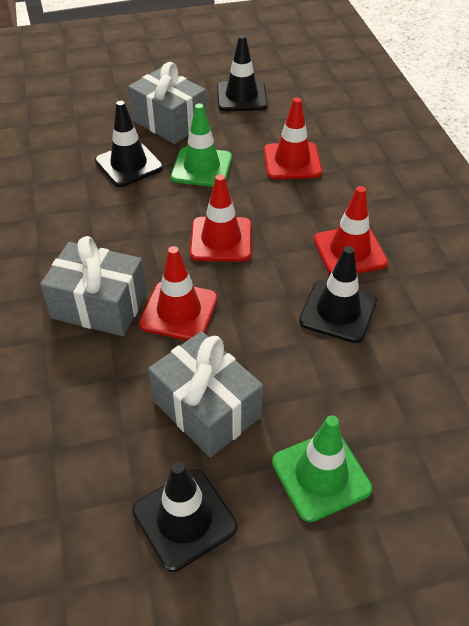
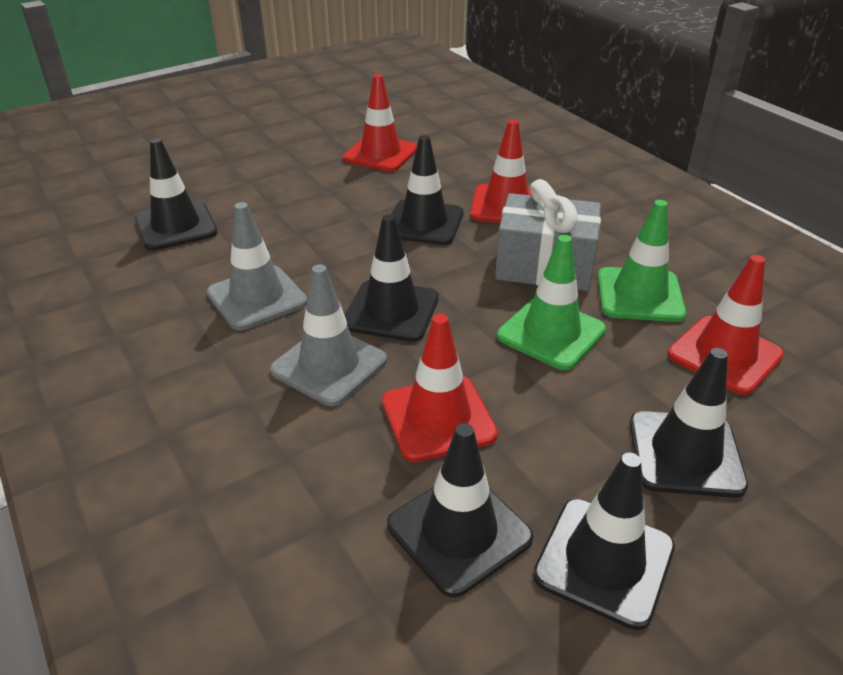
black traffic cone: 4 -> 6
grey gift: 3 -> 1
grey traffic cone: 0 -> 2

